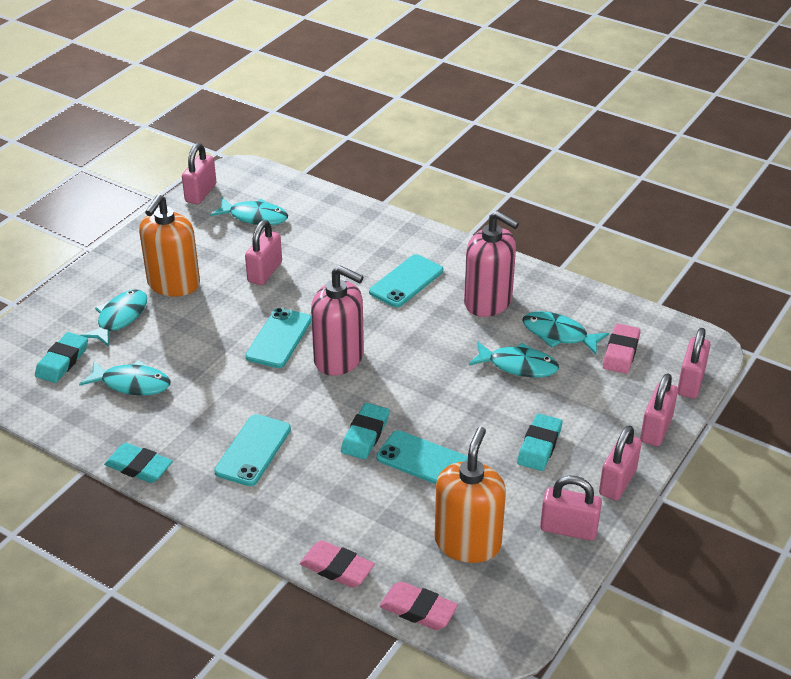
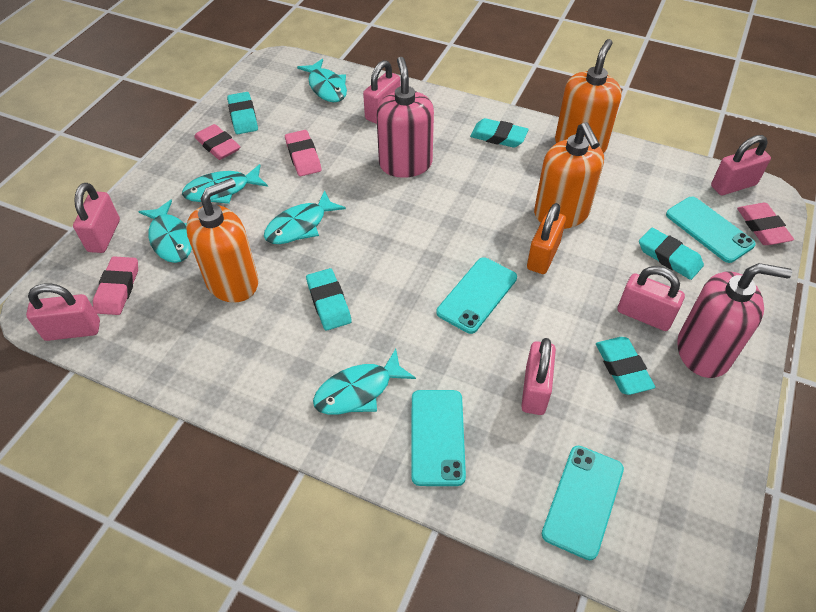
orange padlock: 0 -> 1
orange soap dispenser: 2 -> 3
pink eraser: 3 -> 4
turquoise eraser: 4 -> 5

